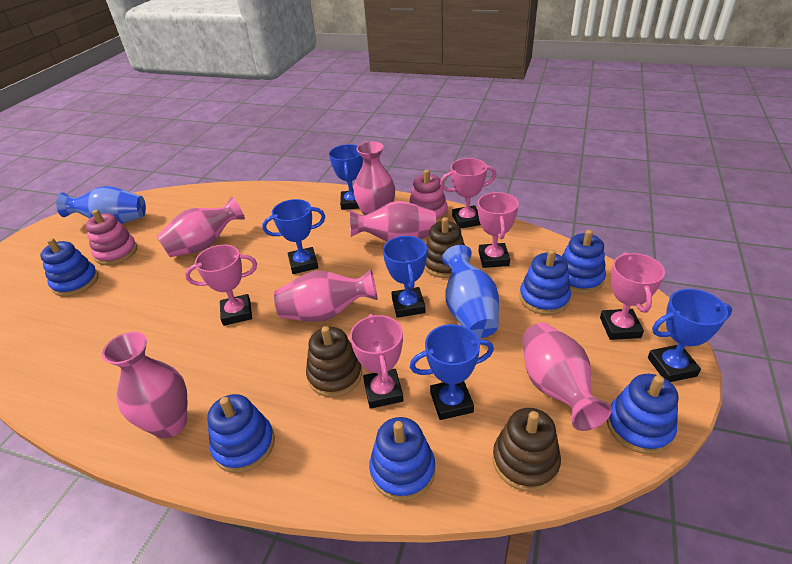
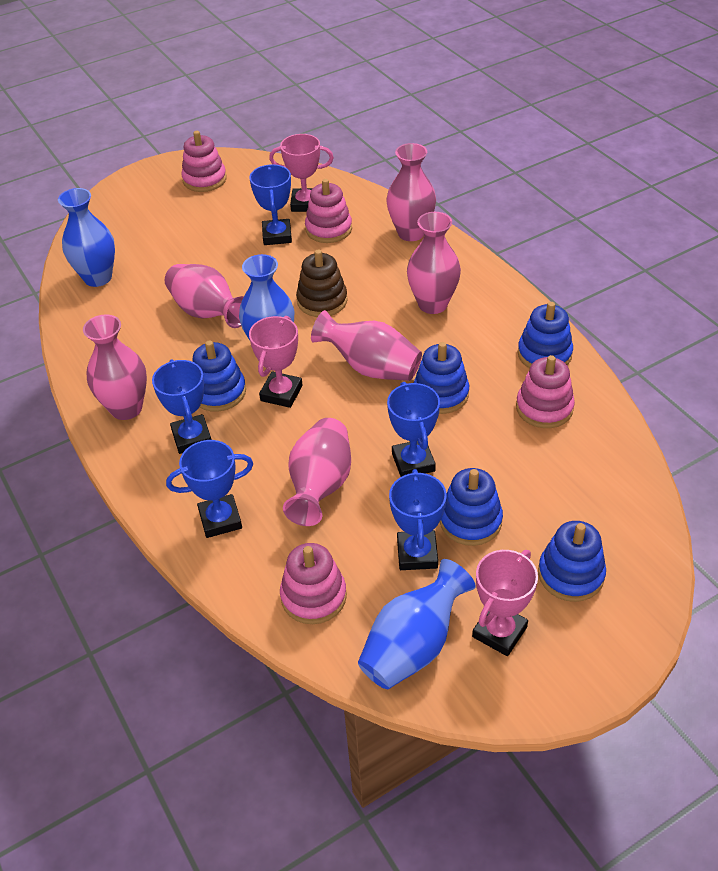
blue stacking toy: 6 -> 5
blue vase: 2 -> 3
brown stacking toy: 3 -> 1
pink stacking toy: 2 -> 4
pink trophy: 5 -> 3

